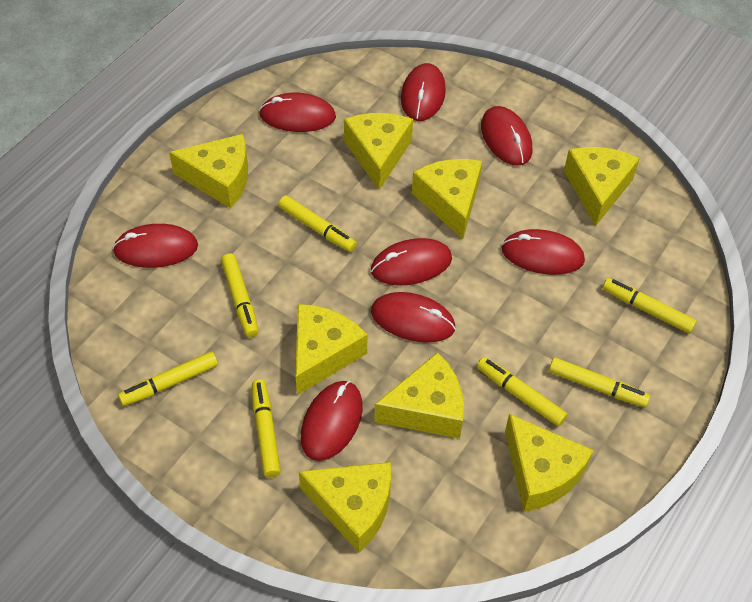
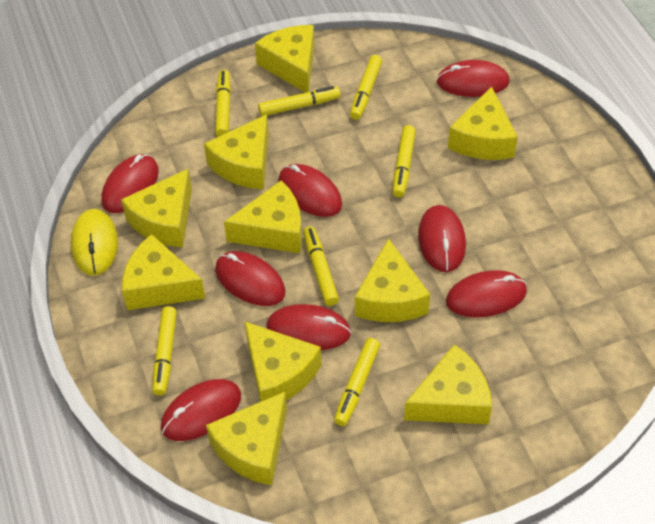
yellow cheese: 8 -> 10
yellow mouse: 0 -> 1

